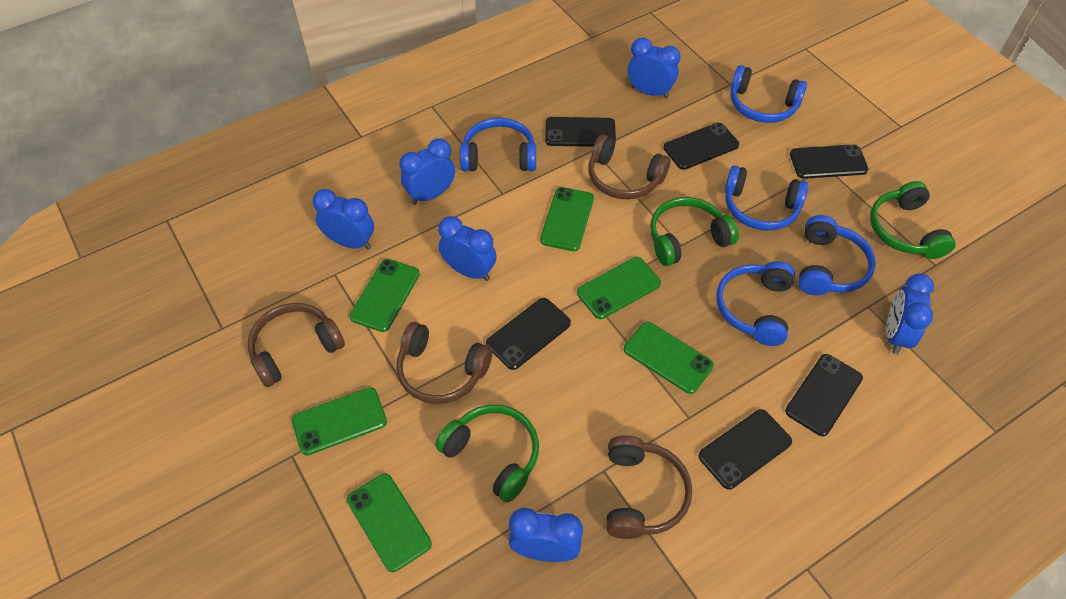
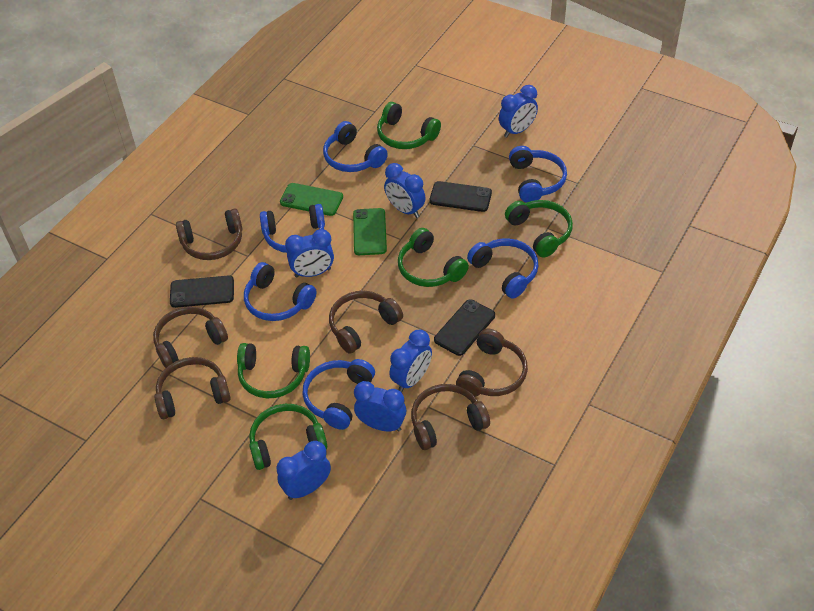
black phone: 6 -> 3
blue headphones: 5 -> 6
brown headphones: 4 -> 6
green headphones: 3 -> 5
green phone: 6 -> 2

